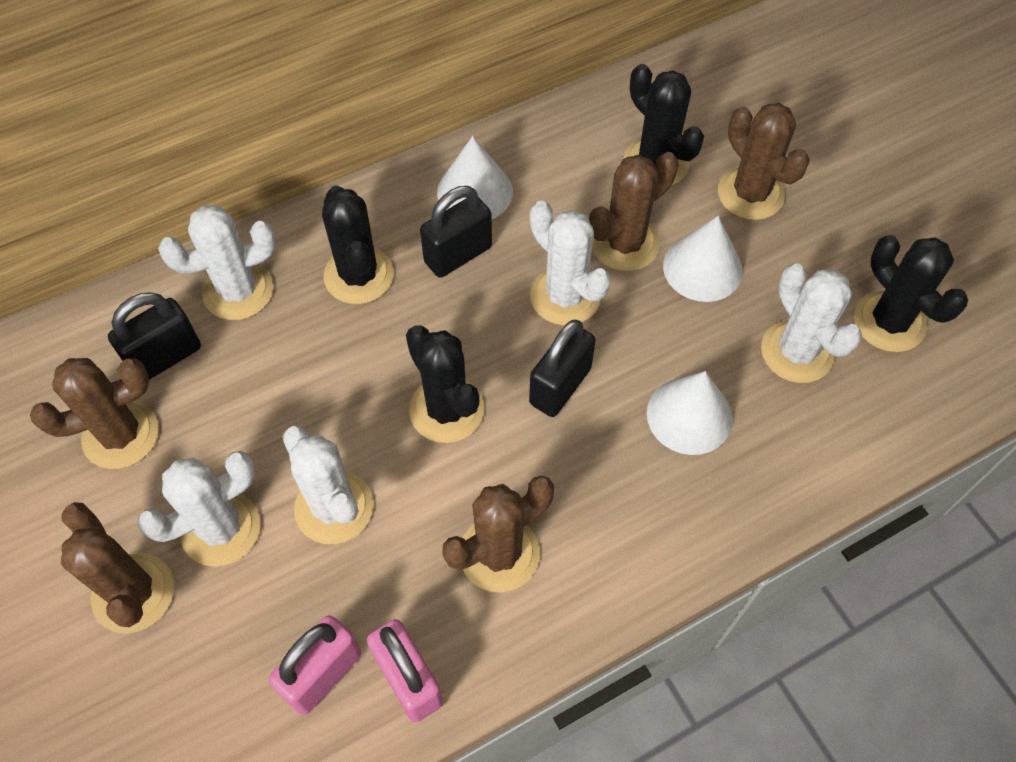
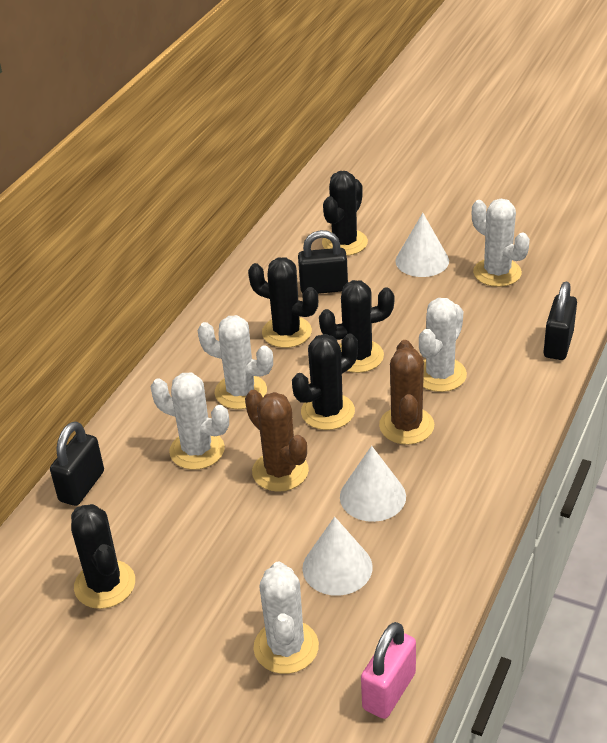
black cactus: 4 -> 5
brown cactus: 5 -> 2
pink padlock: 2 -> 1

